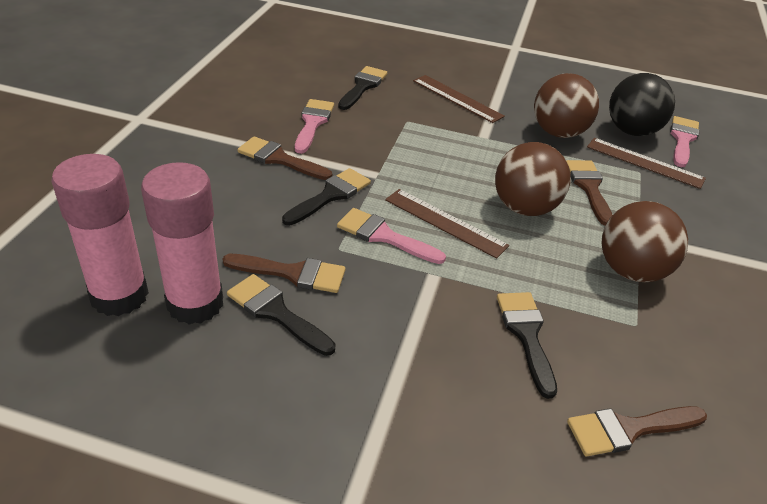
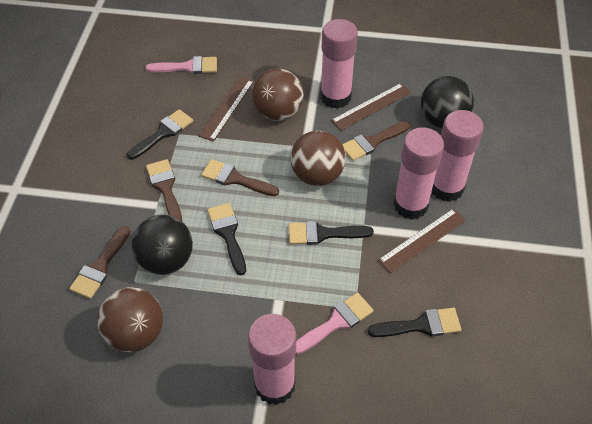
black ball: 1 -> 2
pink brush: 3 -> 2
pink glue stick: 2 -> 4

